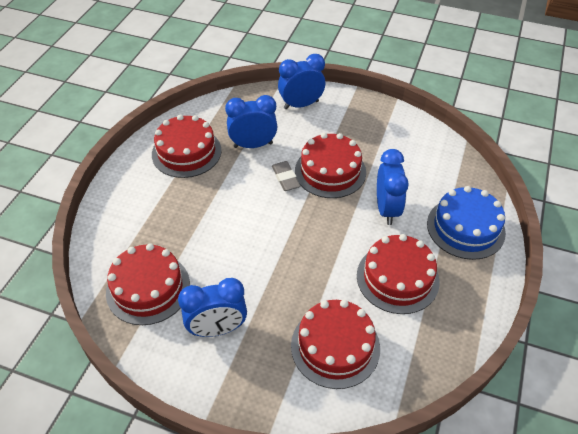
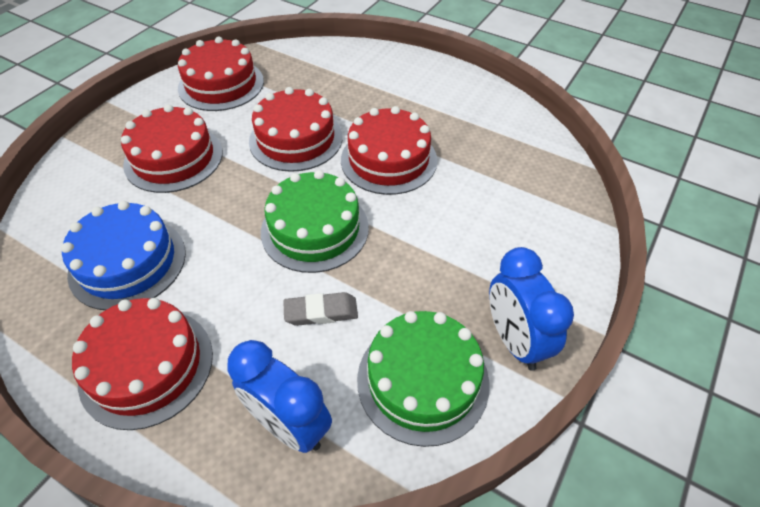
blue clock: 4 -> 2
green cake: 0 -> 2

